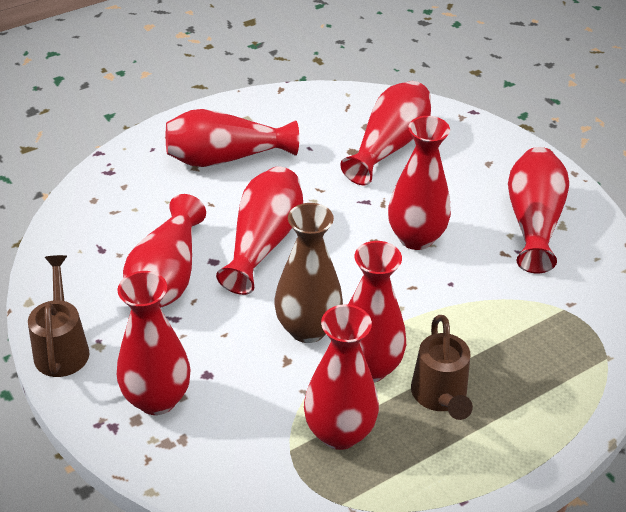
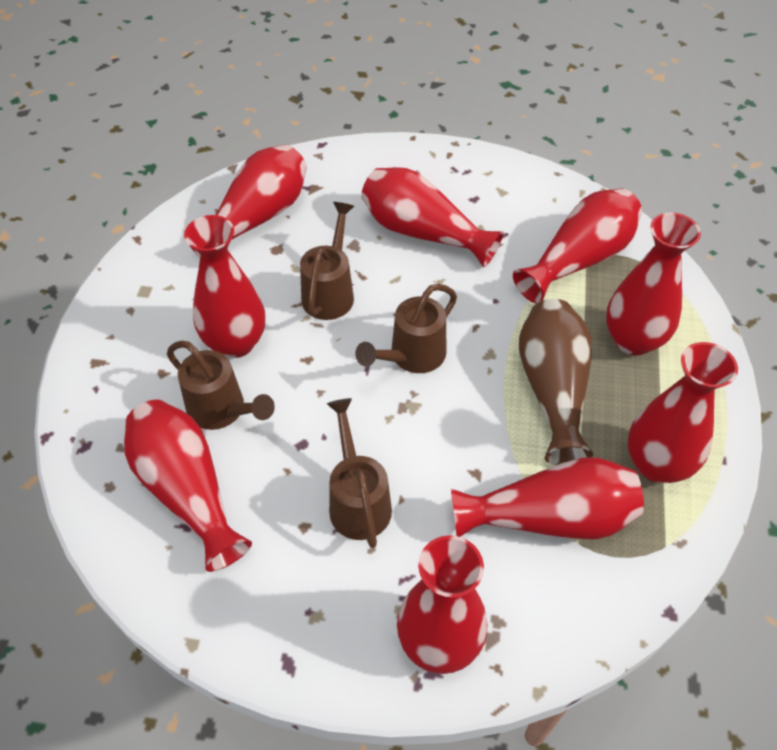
brown watering can: 2 -> 4

